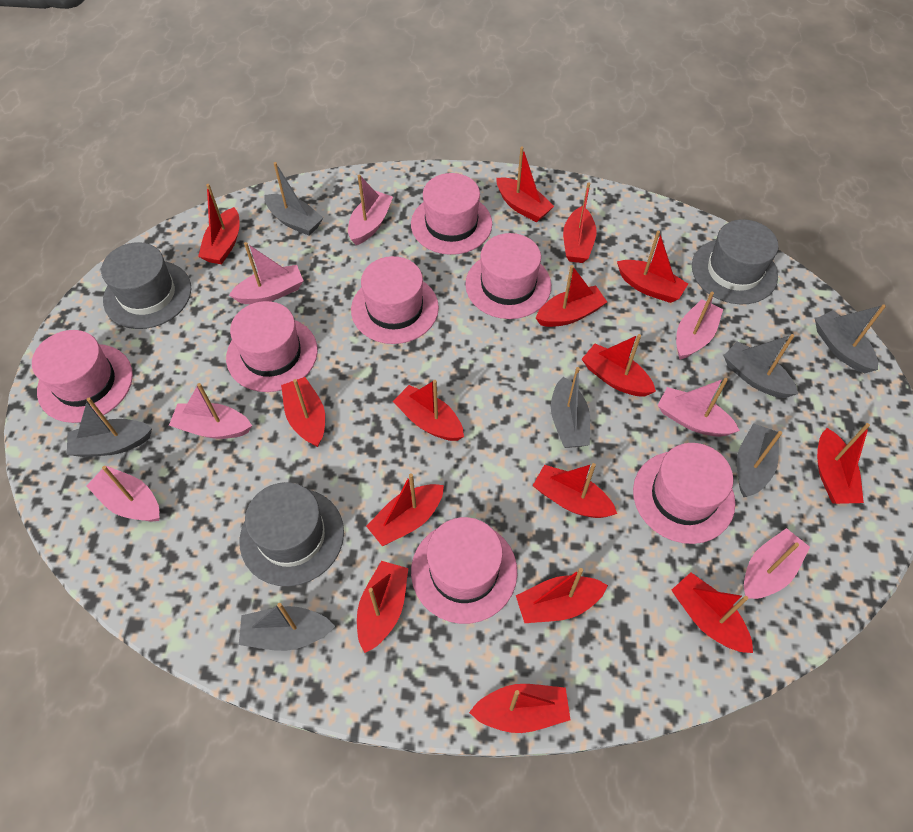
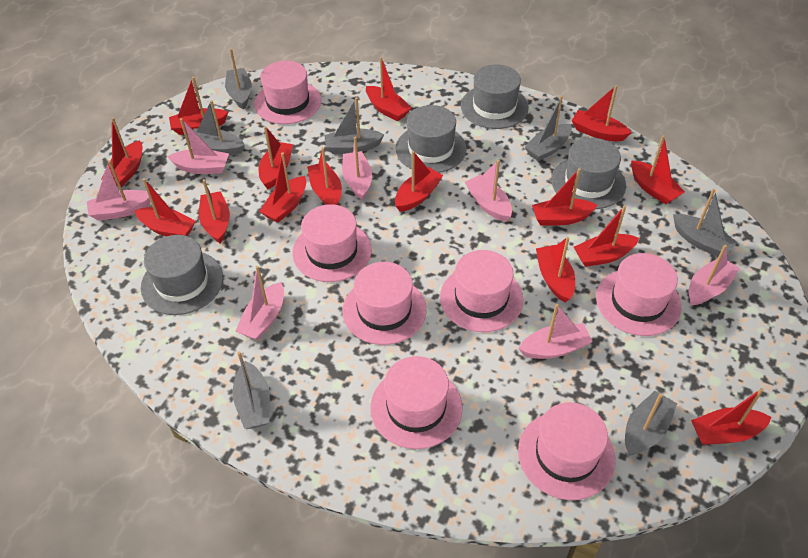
grey hat: 3 -> 4

